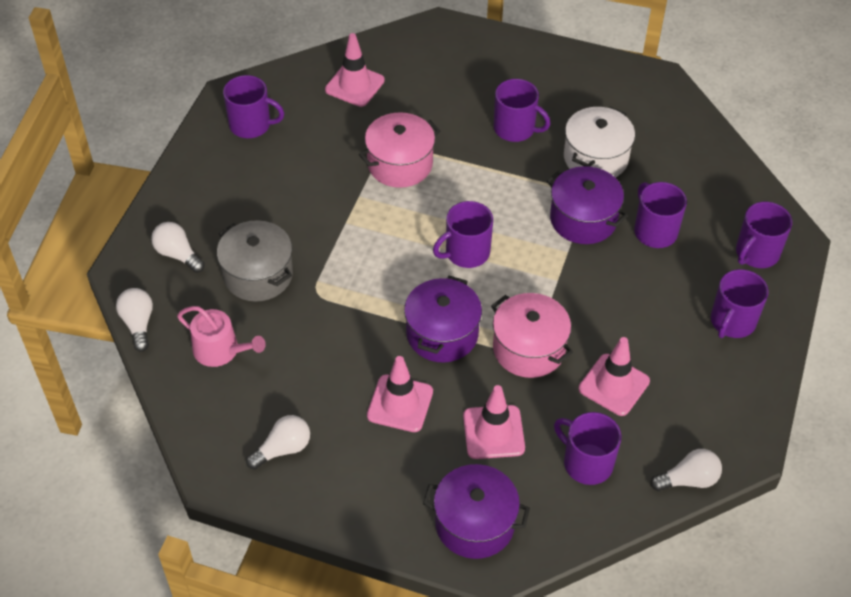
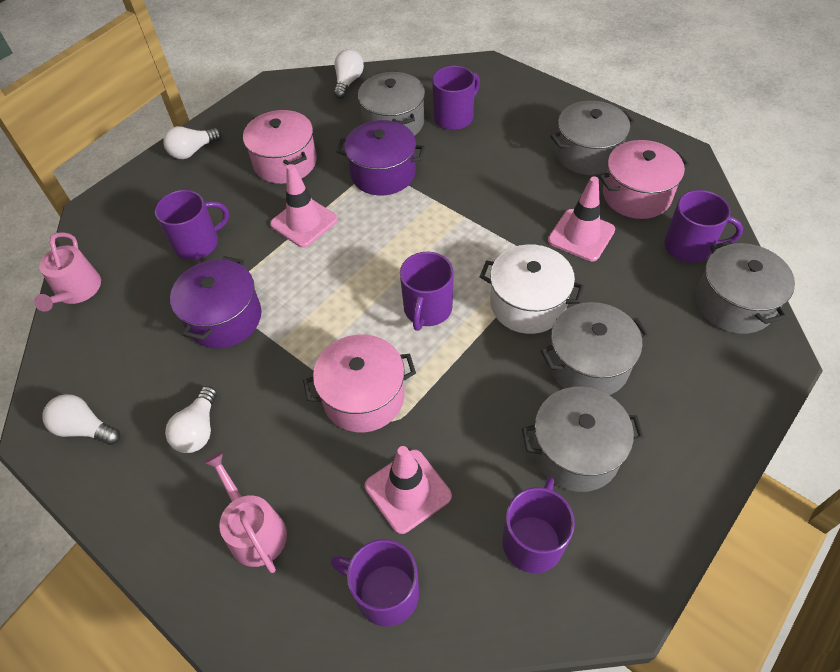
grey pot: 1 -> 5
pink pot: 2 -> 3
pink traffic cone: 4 -> 3
pink watering can: 1 -> 2
purple mug: 7 -> 6
purple pot: 3 -> 2

